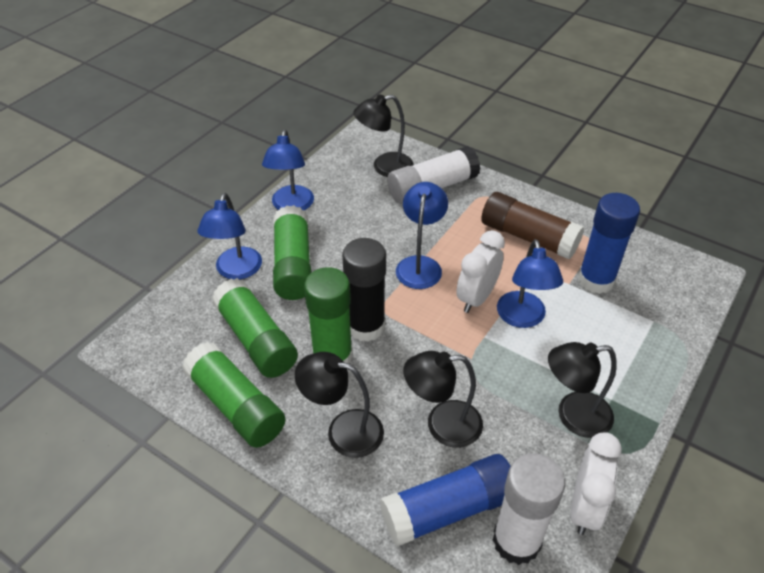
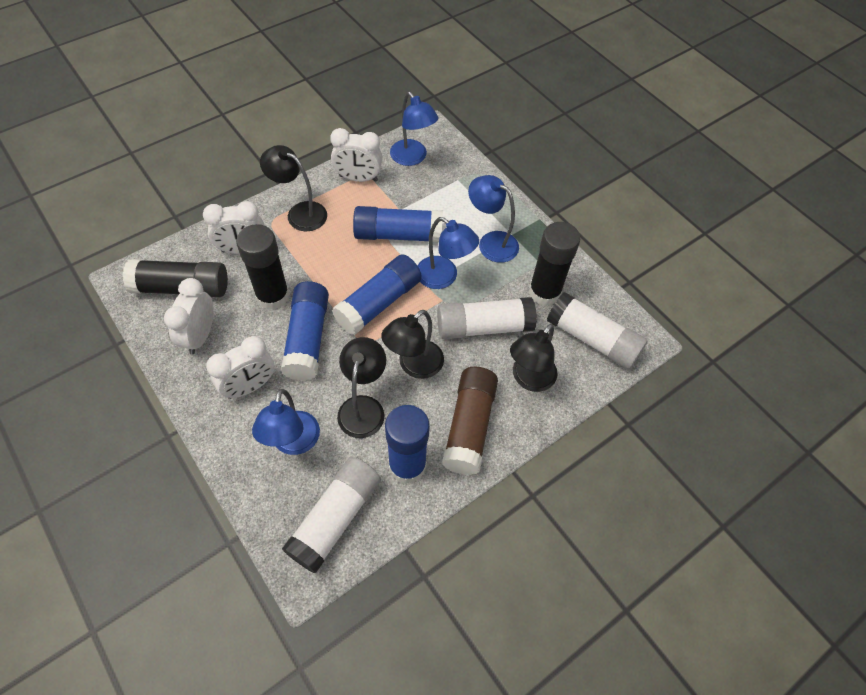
black glue stick: 1 -> 3
blue glue stick: 2 -> 4
green glue stick: 4 -> 0
white clock: 2 -> 4
white glue stick: 2 -> 3

